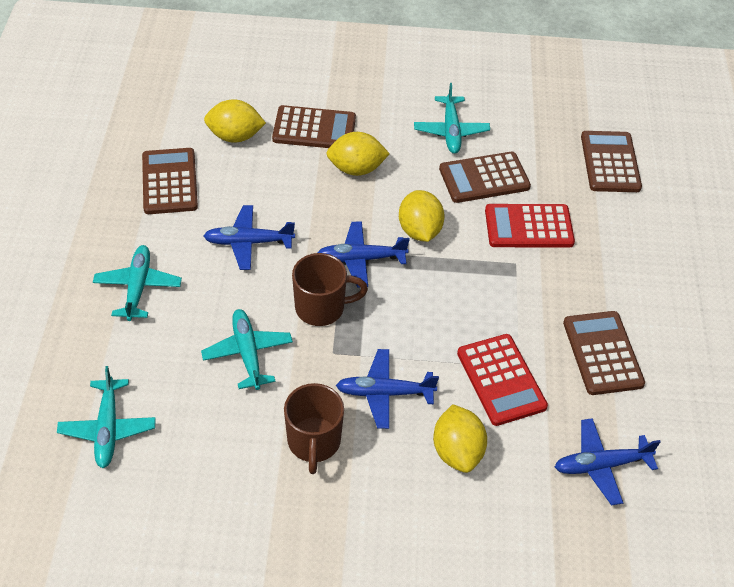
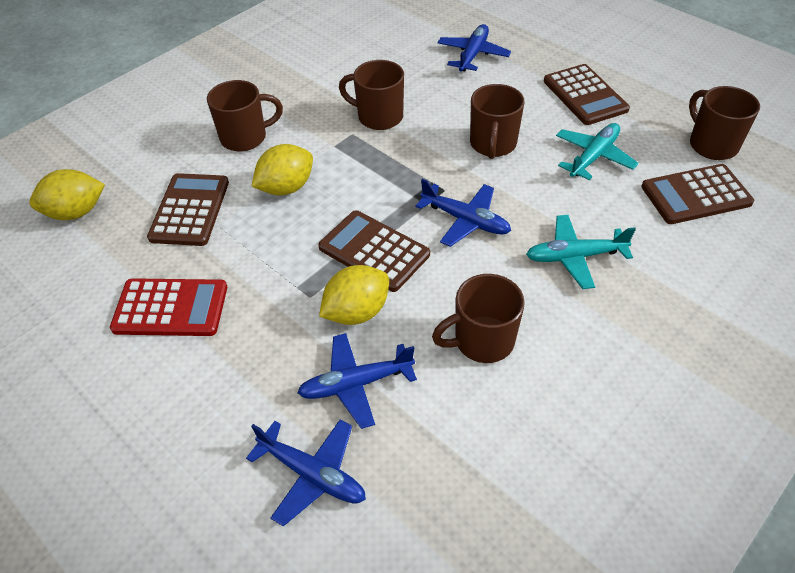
brown calculator: 5 -> 4
brown mug: 2 -> 5
red calculator: 2 -> 1
turquoise plane: 4 -> 2
yellow lemon: 4 -> 3

